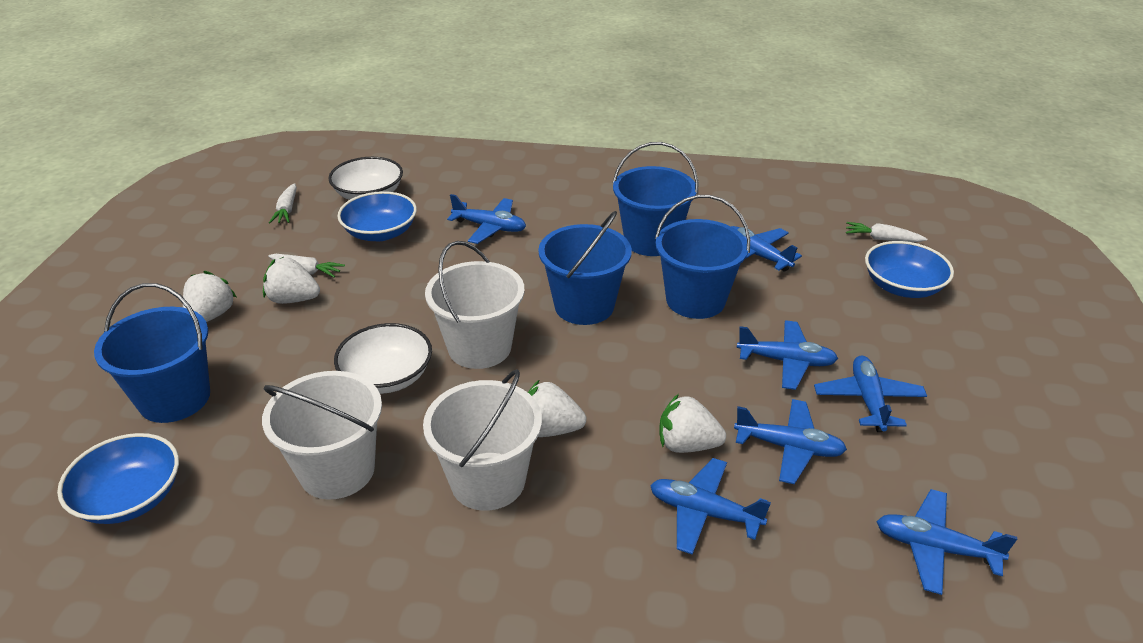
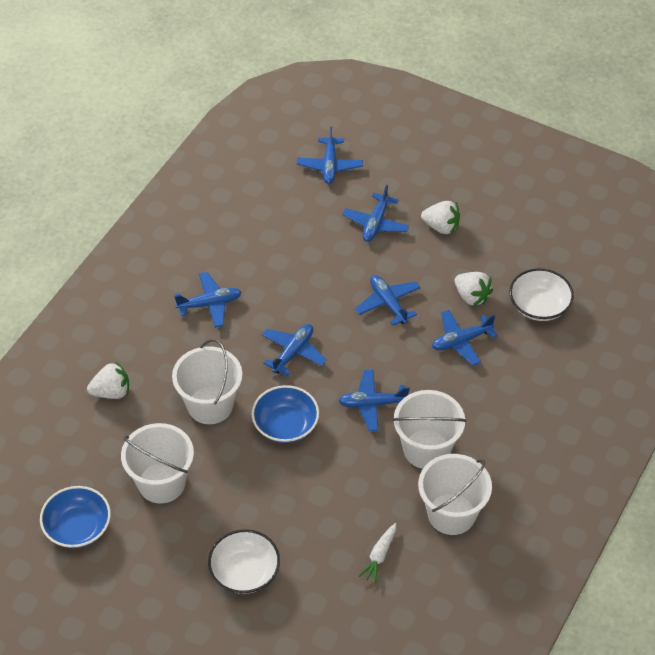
blue bowl: 3 -> 2
blue bucket: 4 -> 0
white bucket: 3 -> 4
white carrot: 3 -> 1
white strawberry: 4 -> 3

